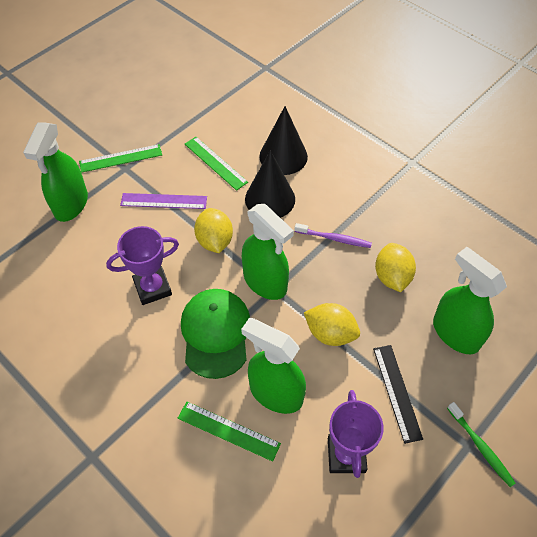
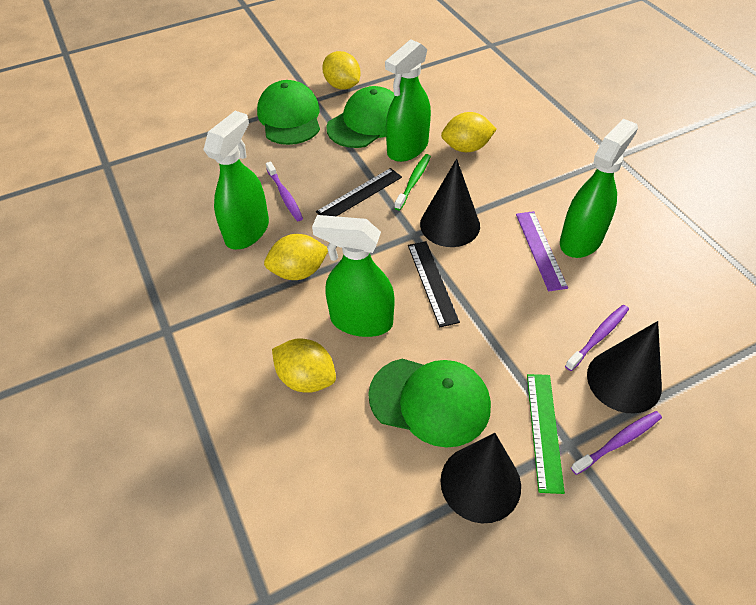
black cone: 2 -> 3
black ruler: 1 -> 2
green cap: 1 -> 3
green ruler: 3 -> 1
purple toothbrush: 1 -> 3
purple trophy: 2 -> 0
yellow lemon: 3 -> 4

